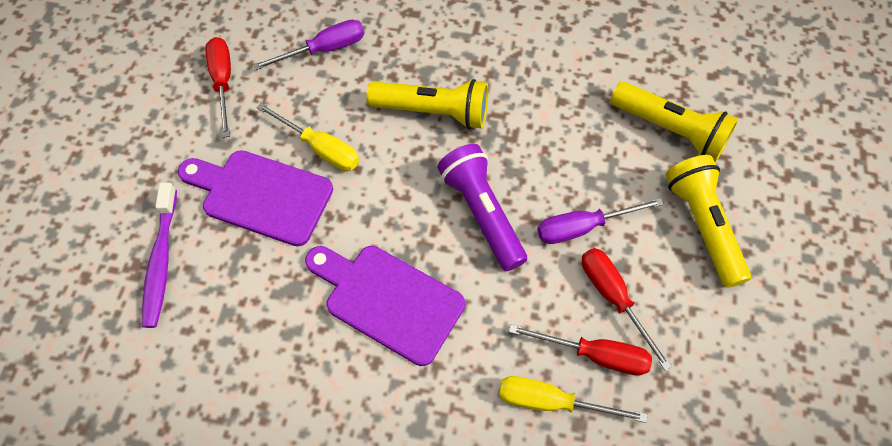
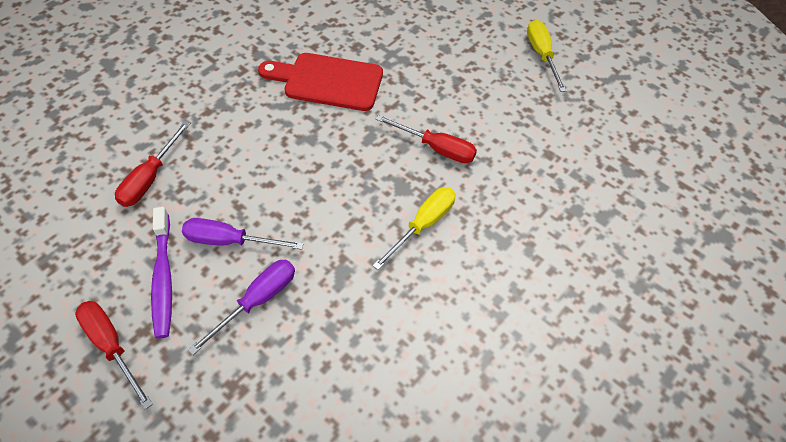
purple cutting board: 2 -> 0
purple flashlight: 1 -> 0
red cutting board: 0 -> 1
yellow flashlight: 3 -> 0

